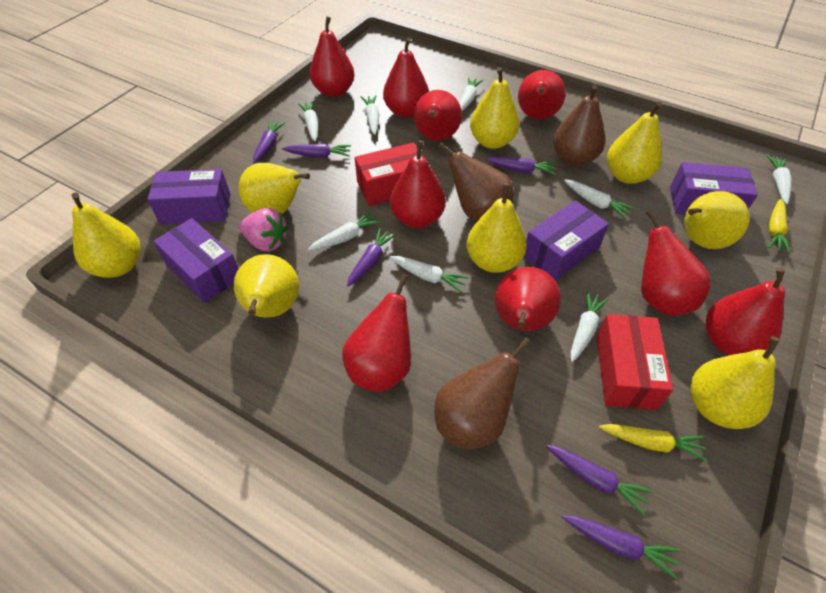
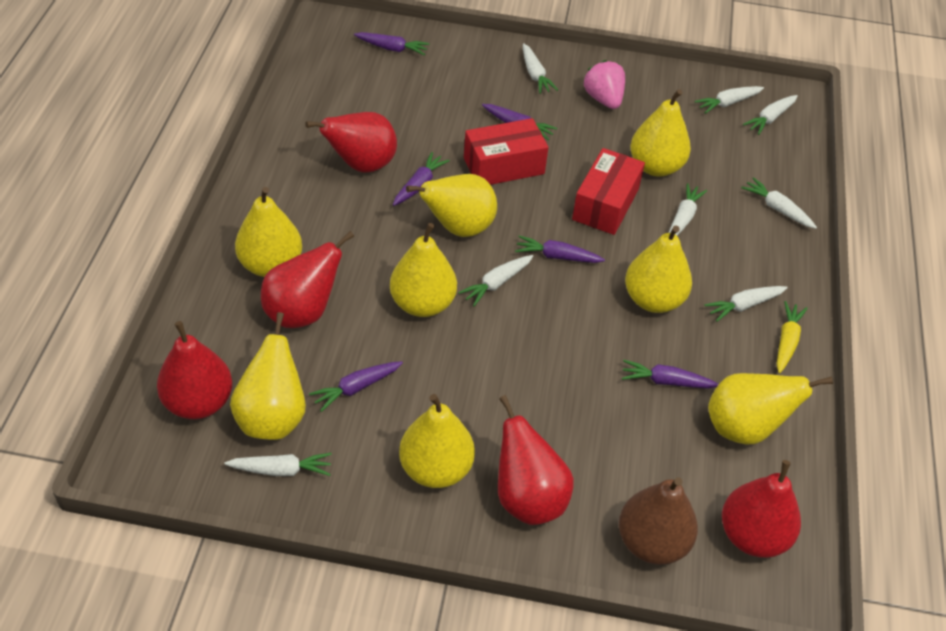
brown pear: 3 -> 1
purple box: 4 -> 0
red pear: 9 -> 5
yellow carrot: 2 -> 1

